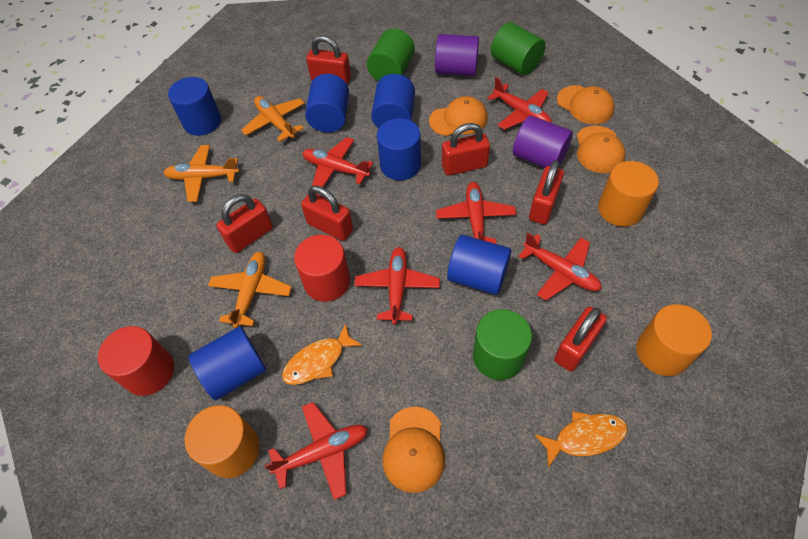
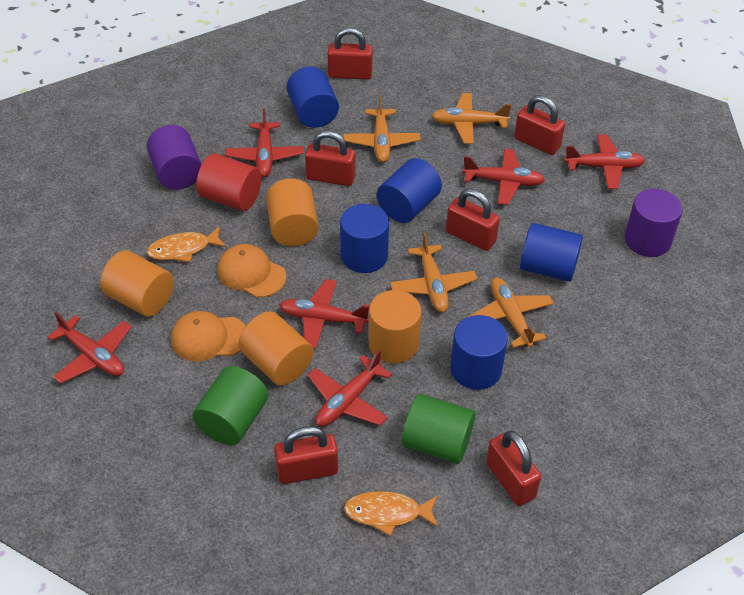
blue cylinder: 6 -> 5
green cylinder: 3 -> 2
orange cap: 4 -> 2
orange cylinder: 3 -> 4
orange plane: 3 -> 4
red cylinder: 2 -> 1

